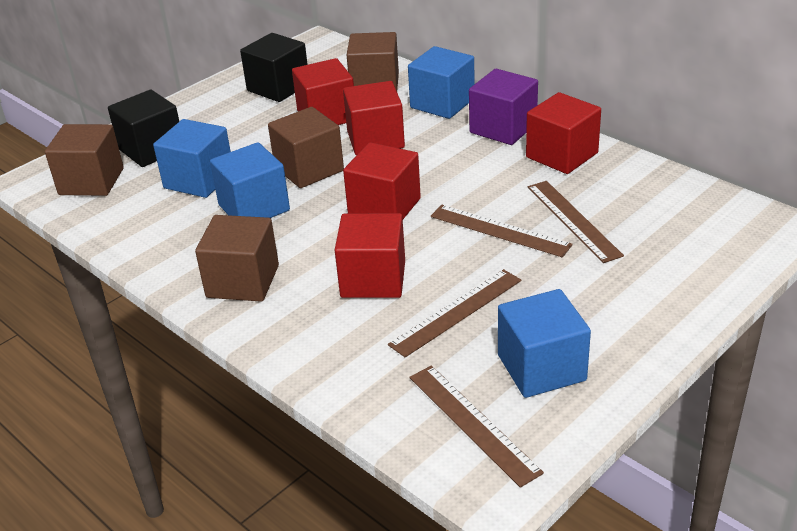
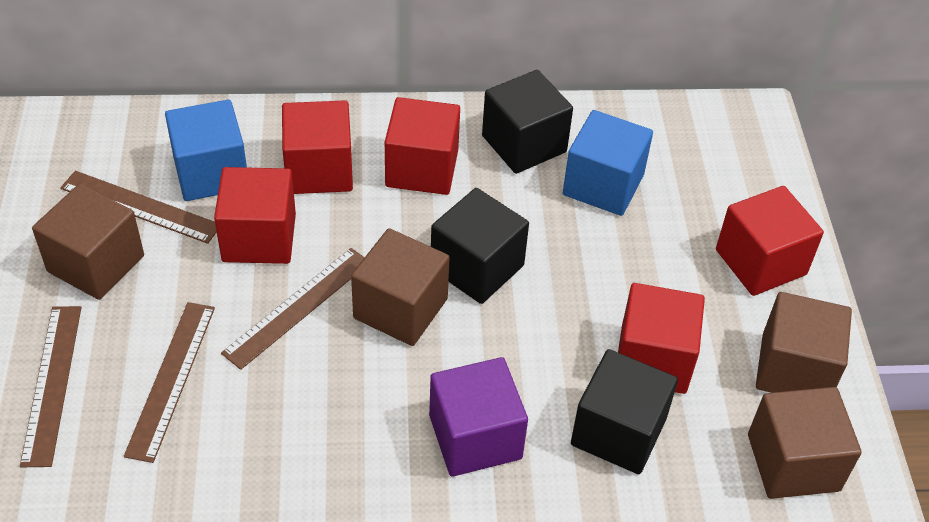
black cube: 2 -> 3
blue cube: 4 -> 2

